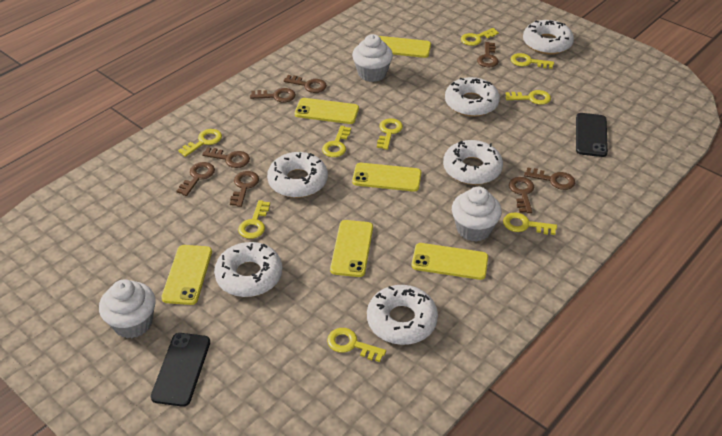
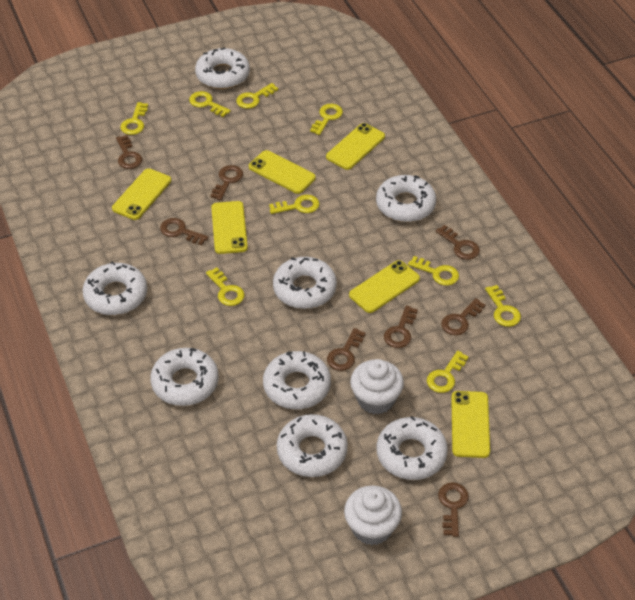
black phone: 2 -> 0
white cupcake: 3 -> 2
white donut: 6 -> 8

